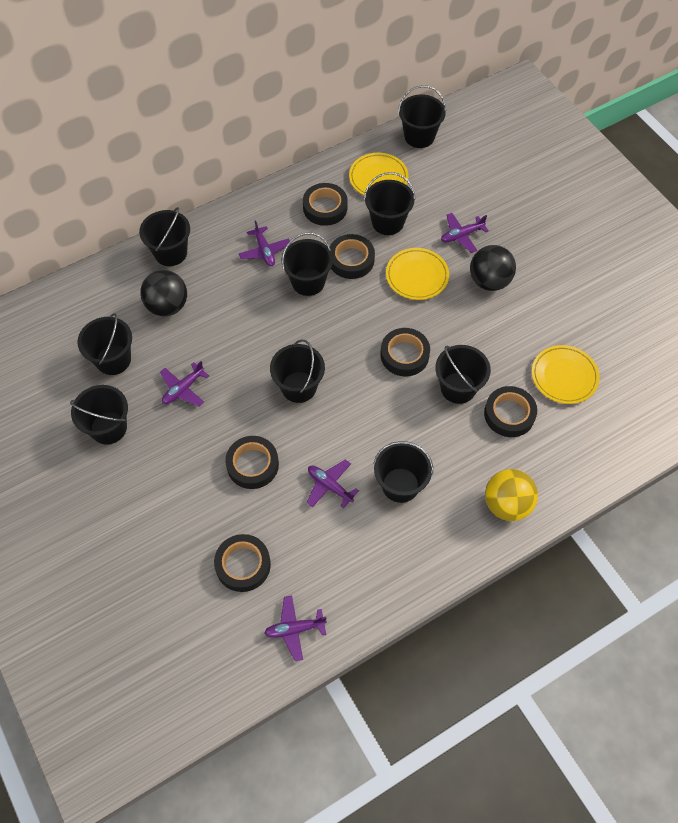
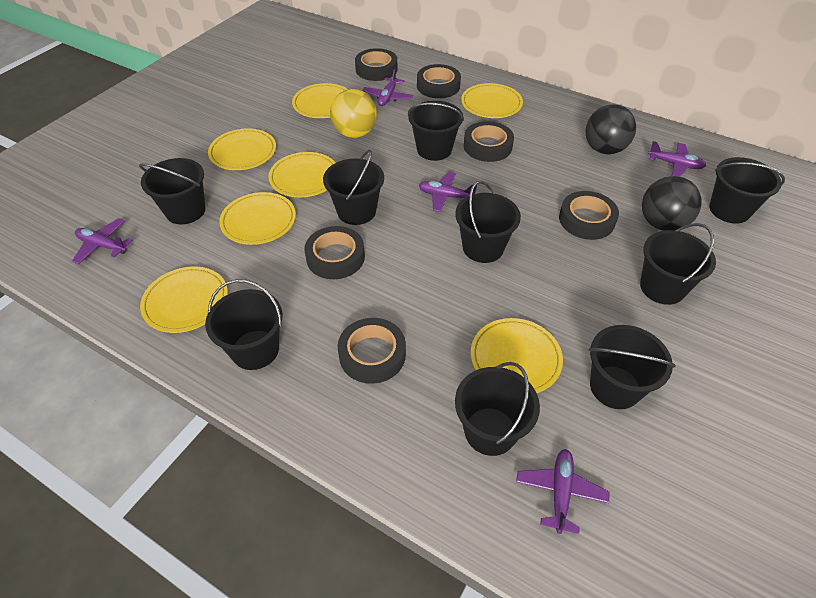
yellow plate: 3 -> 7

